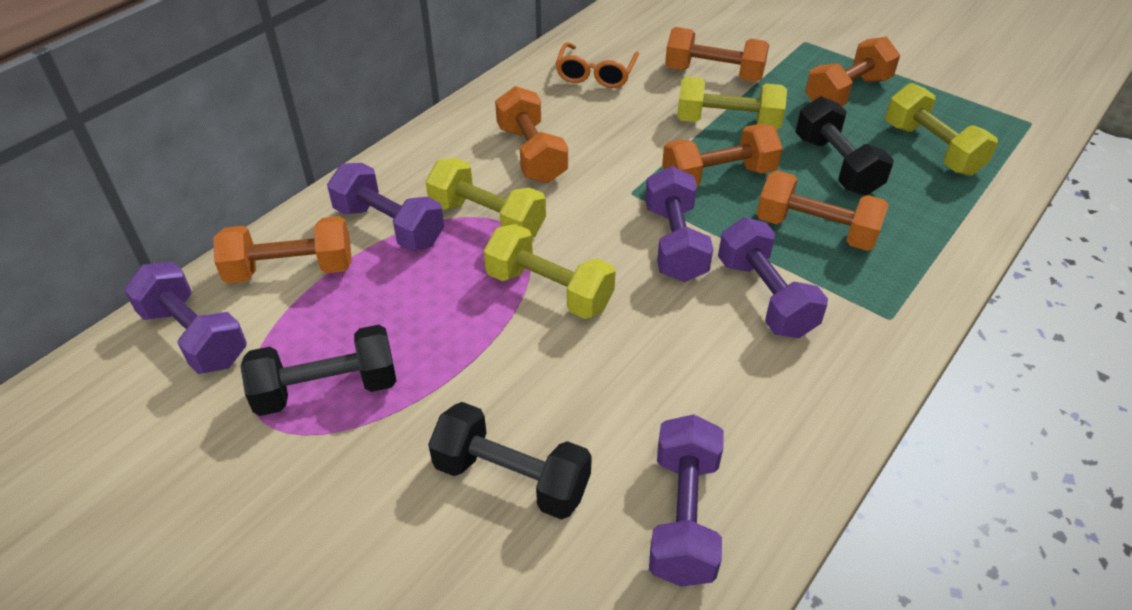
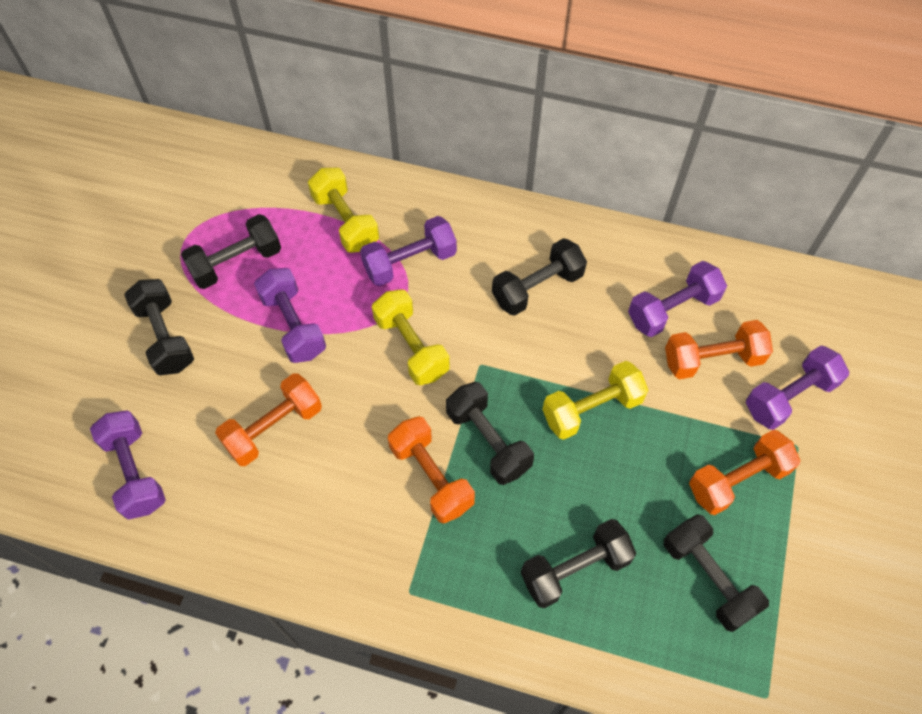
black dumbbell: 3 -> 6
orange dumbbell: 6 -> 4
orange glasses: 1 -> 0
yellow dumbbell: 4 -> 3

